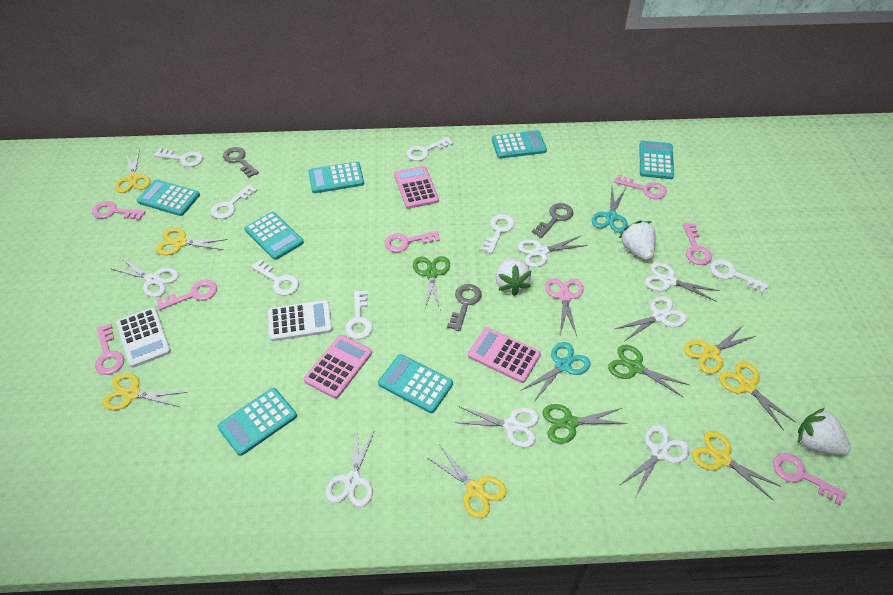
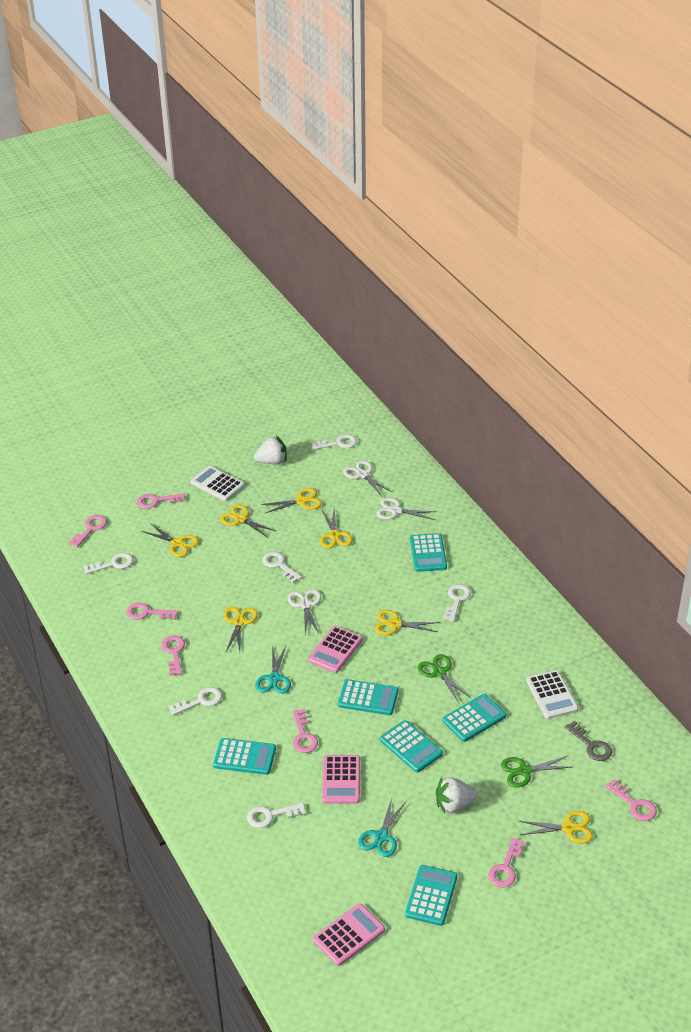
green scissors: 3 -> 2
grey key: 3 -> 1
pink scissors: 1 -> 0
turquoise calculator: 7 -> 6
white key: 7 -> 6
white scissors: 7 -> 3
white strawberry: 3 -> 2

